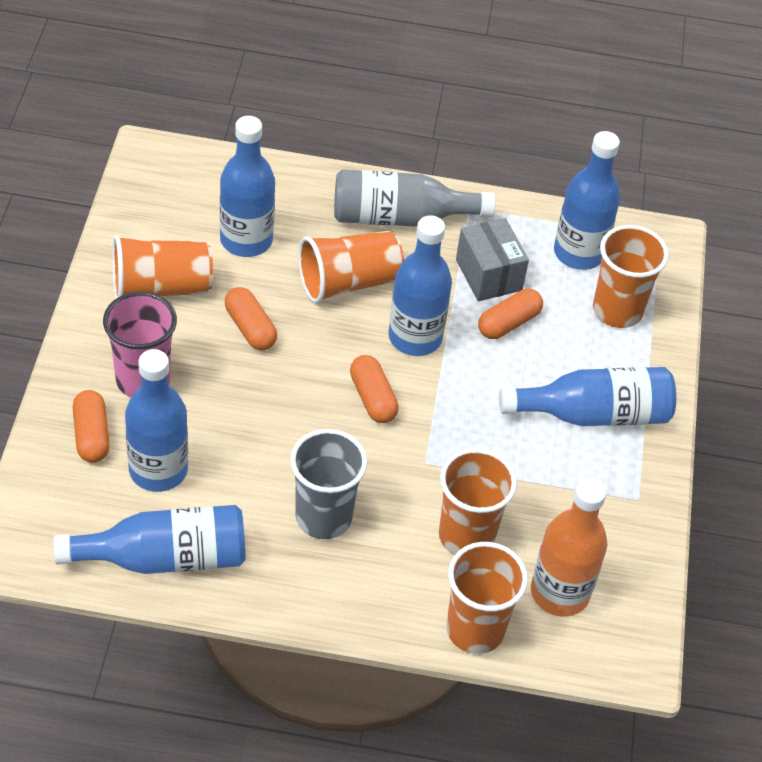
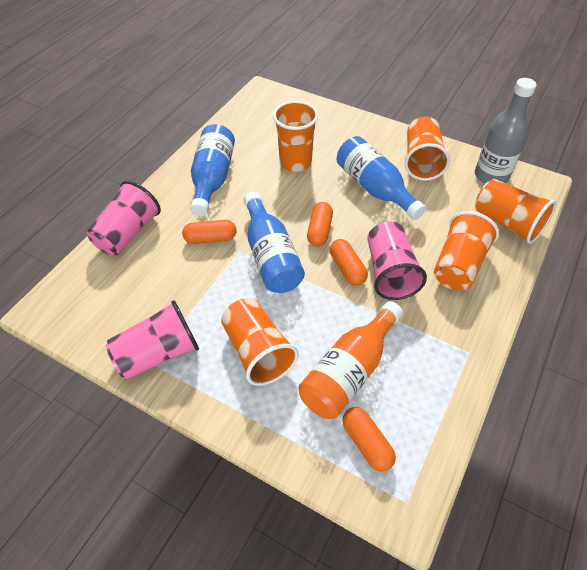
blue bottle: 6 -> 3
grey box: 1 -> 0
grey cup: 1 -> 0
pink cup: 1 -> 3

